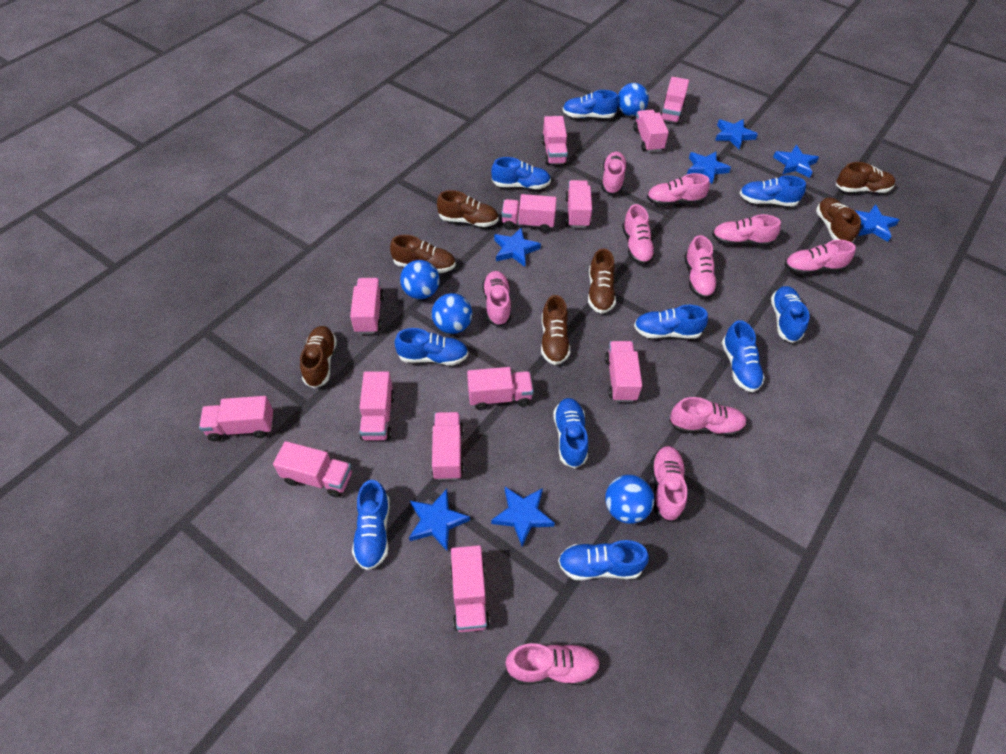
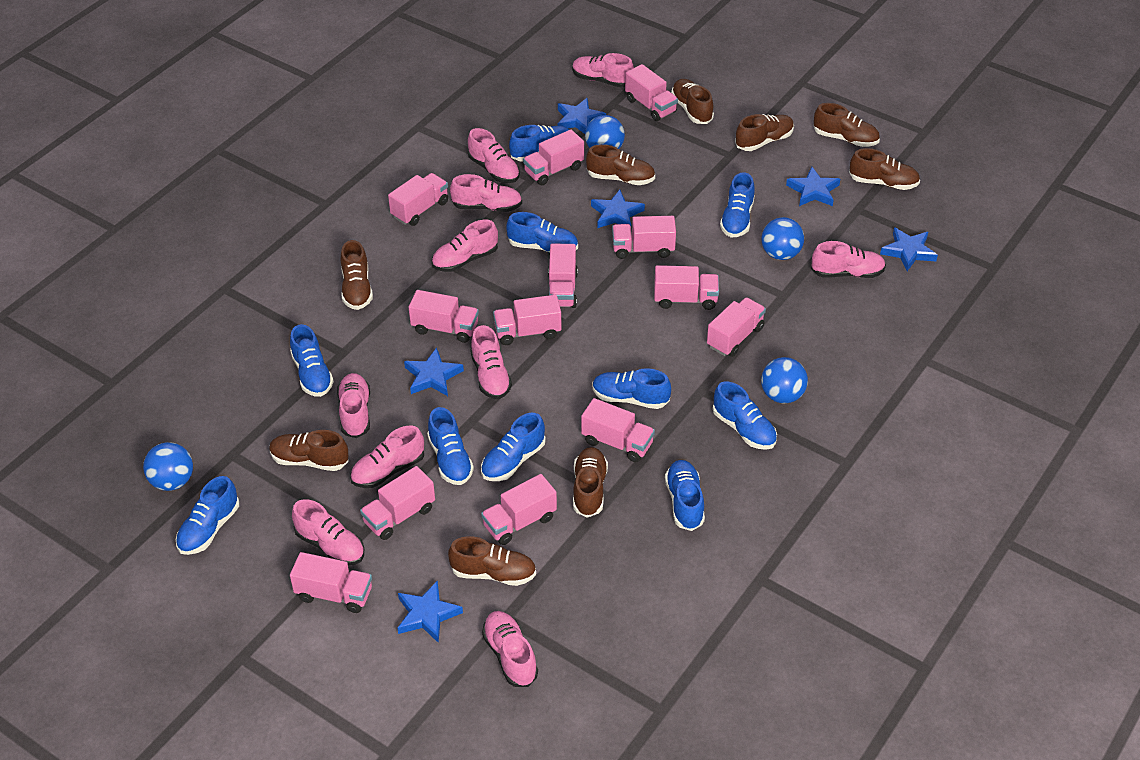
blue star: 7 -> 6
brown shoe: 7 -> 9

